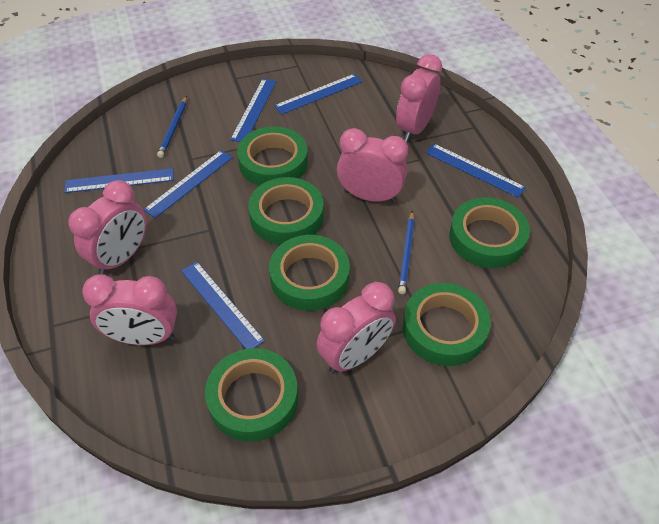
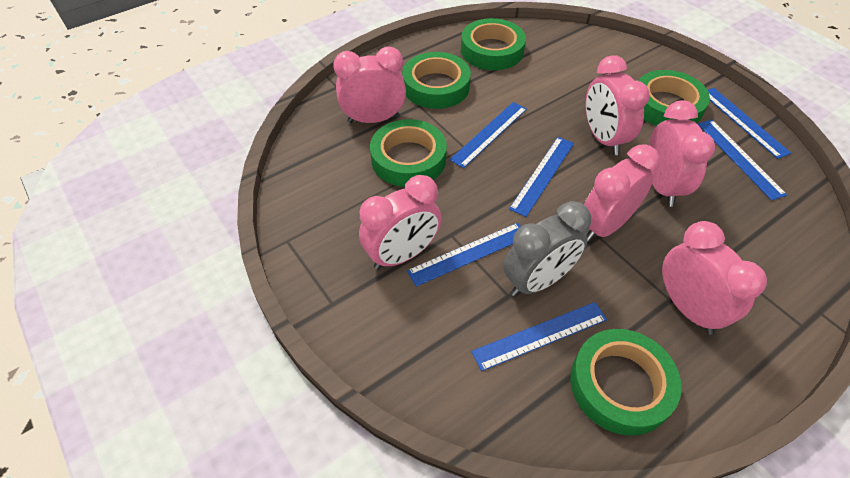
blue pencil: 2 -> 0
green tape: 6 -> 5
grey clock: 0 -> 1
pink clock: 5 -> 6

